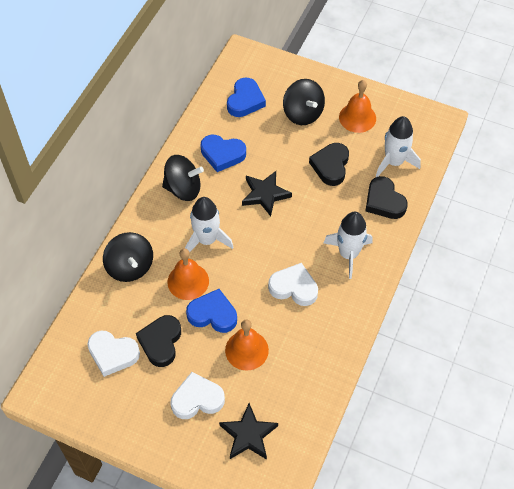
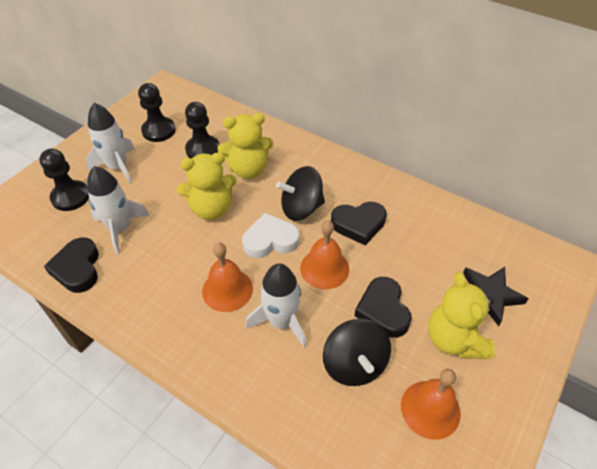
black pawn: 0 -> 3
black spinning top: 3 -> 2
black star: 2 -> 1
blue heart: 3 -> 0
white heart: 3 -> 1
yellow teddy bear: 0 -> 3

